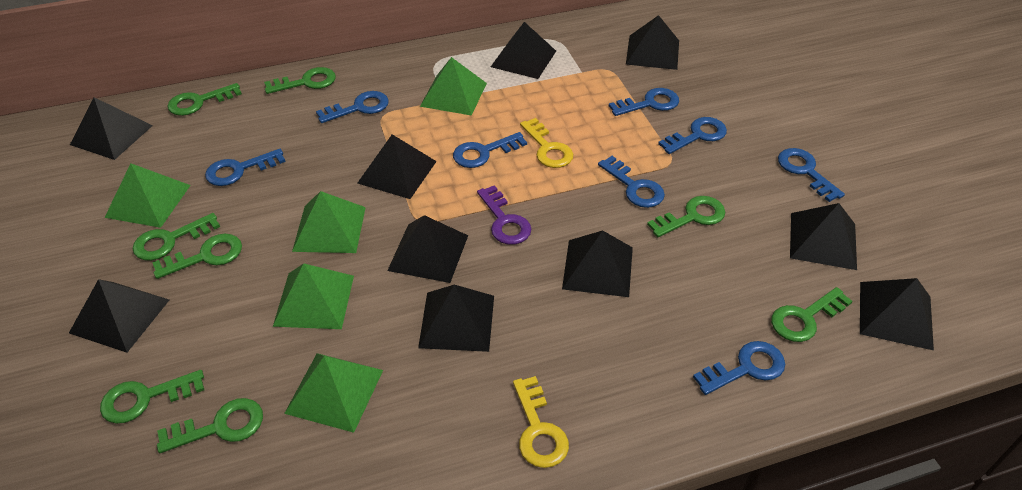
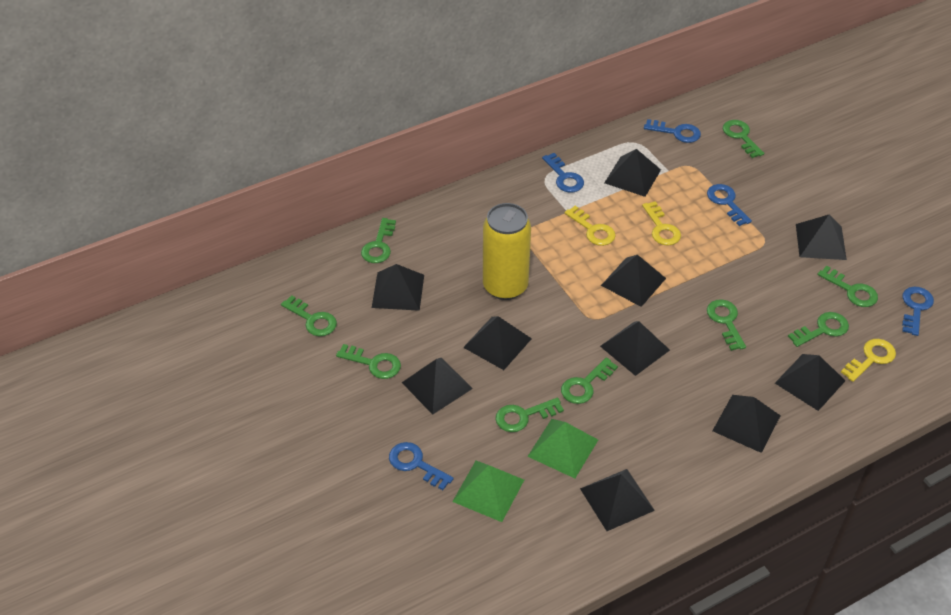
blue key: 8 -> 5
green key: 8 -> 9
green pyramid: 5 -> 2
purple key: 1 -> 0
yellow can: 0 -> 1
yellow key: 2 -> 3

